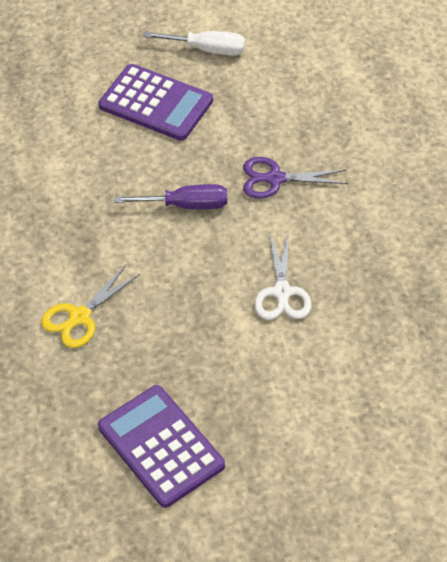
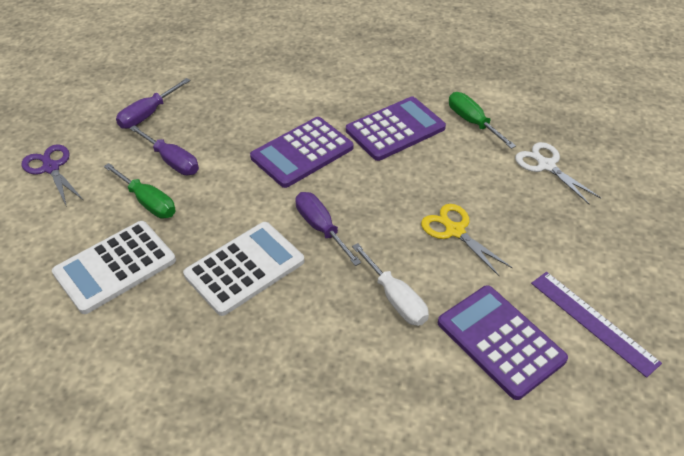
green screwdriver: 0 -> 2
purple calculator: 2 -> 3
purple ruler: 0 -> 1
purple screwdriver: 1 -> 3
white calculator: 0 -> 2

